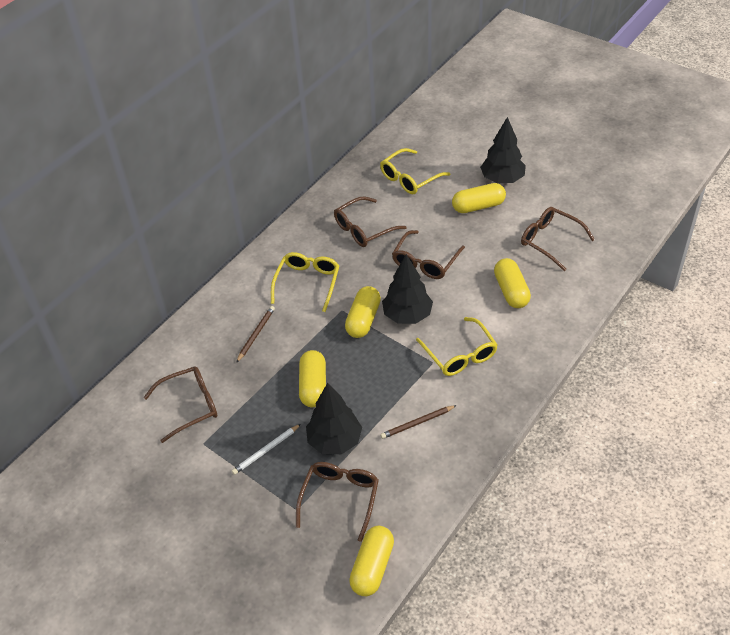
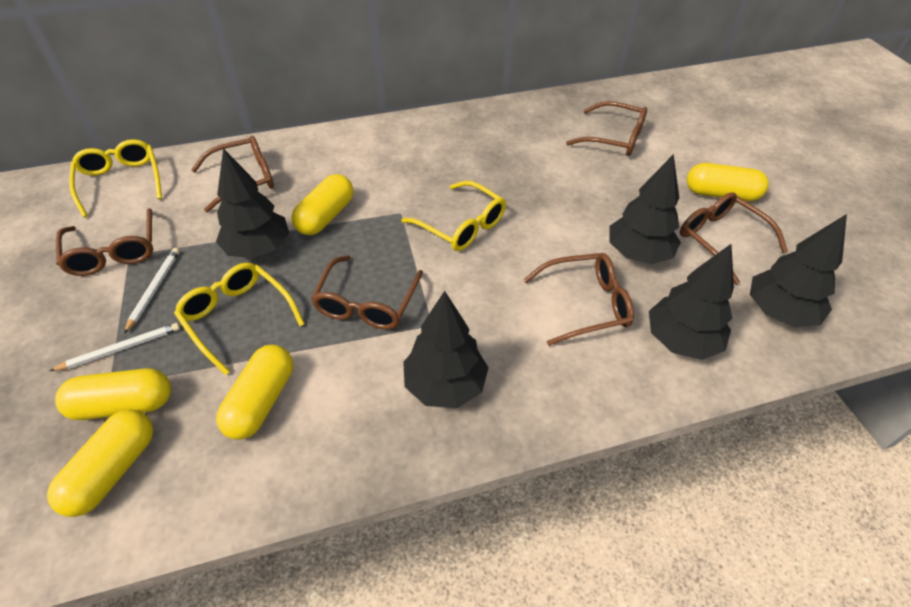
black tree: 3 -> 5
brown glasses: 5 -> 6
brown pencil: 2 -> 0
white pencil: 1 -> 2

